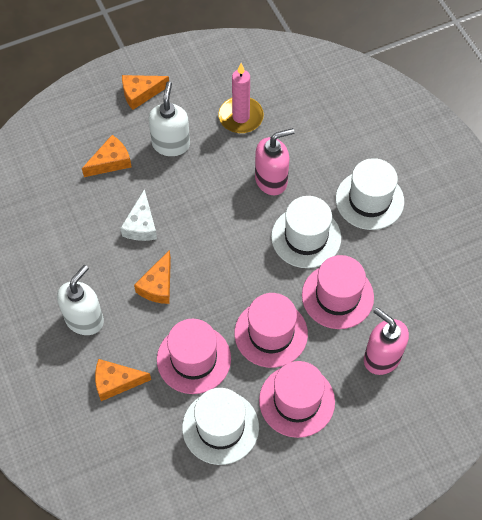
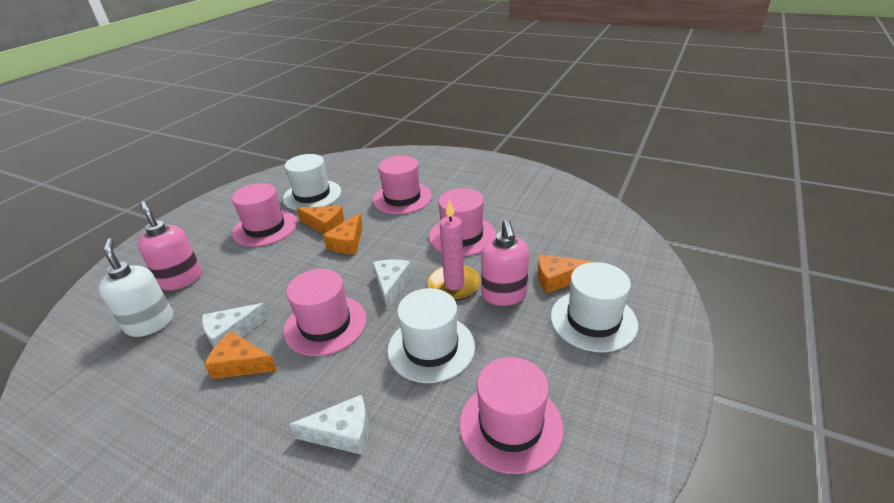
pink hat: 4 -> 5
white cheese: 1 -> 3
white soap dispenser: 2 -> 1

